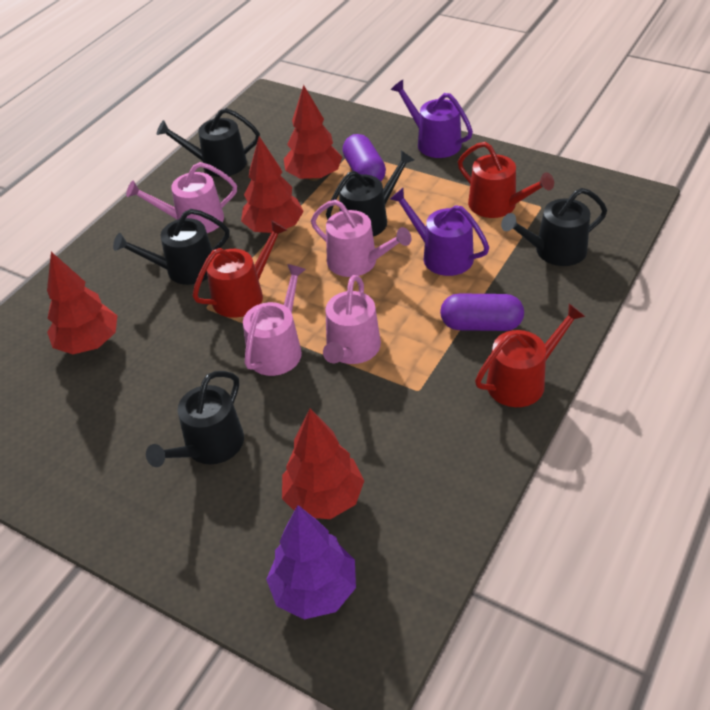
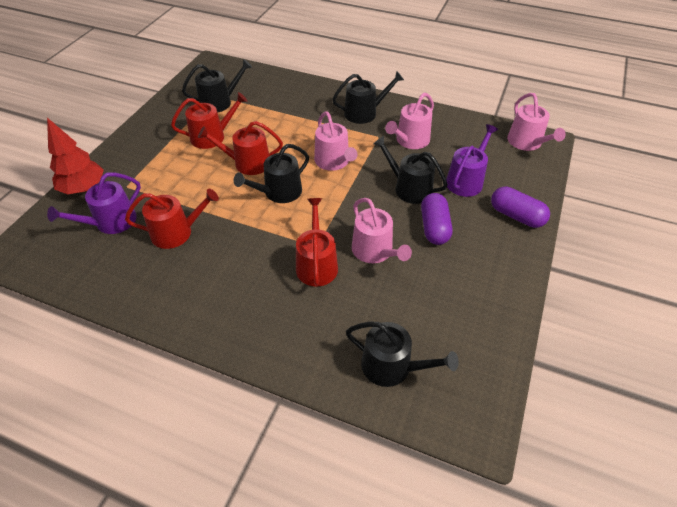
purple tree: 1 -> 0
red tree: 4 -> 1
red watering can: 3 -> 4

